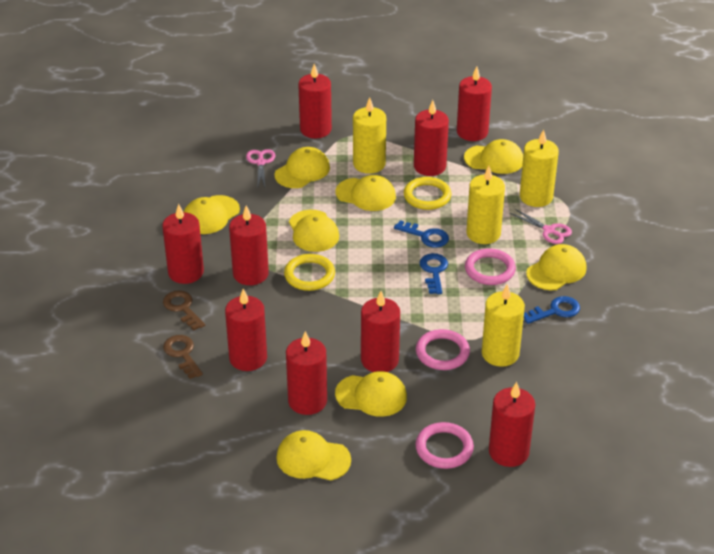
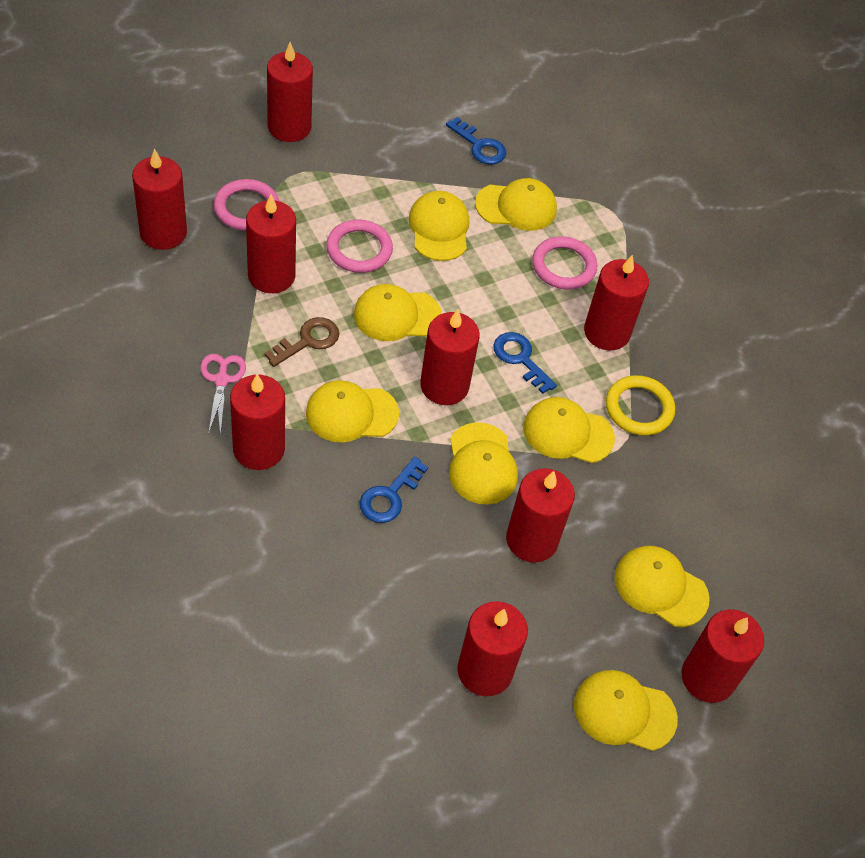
brown key: 2 -> 1
pink scissors: 2 -> 1
yellow candle: 4 -> 0
yellow ring: 2 -> 1

